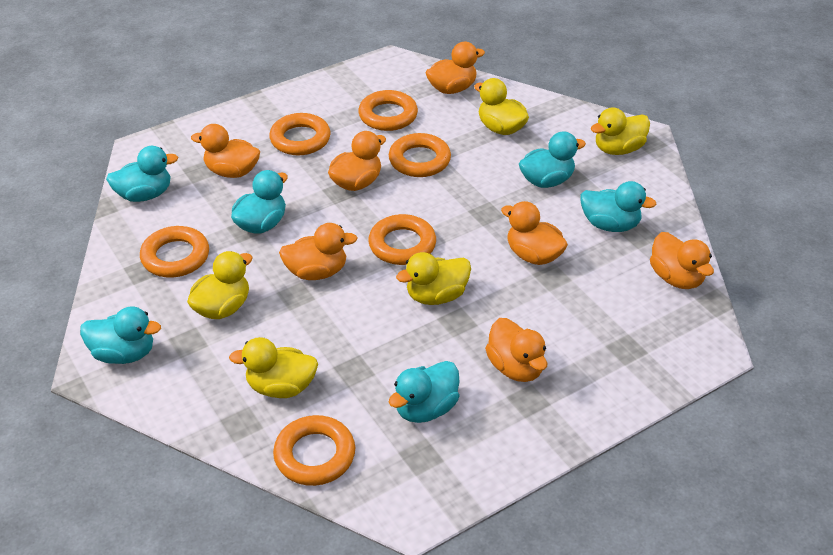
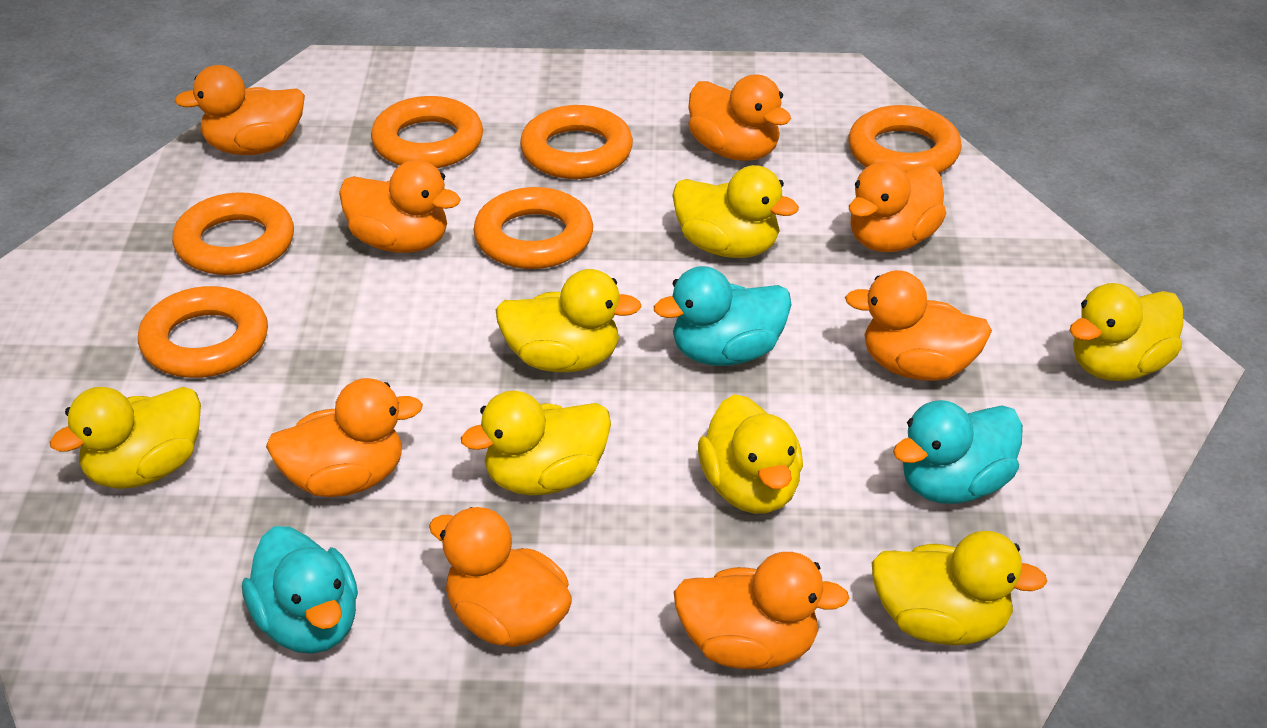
orange duck: 7 -> 8
turquoise duck: 6 -> 3
yellow duck: 5 -> 7

